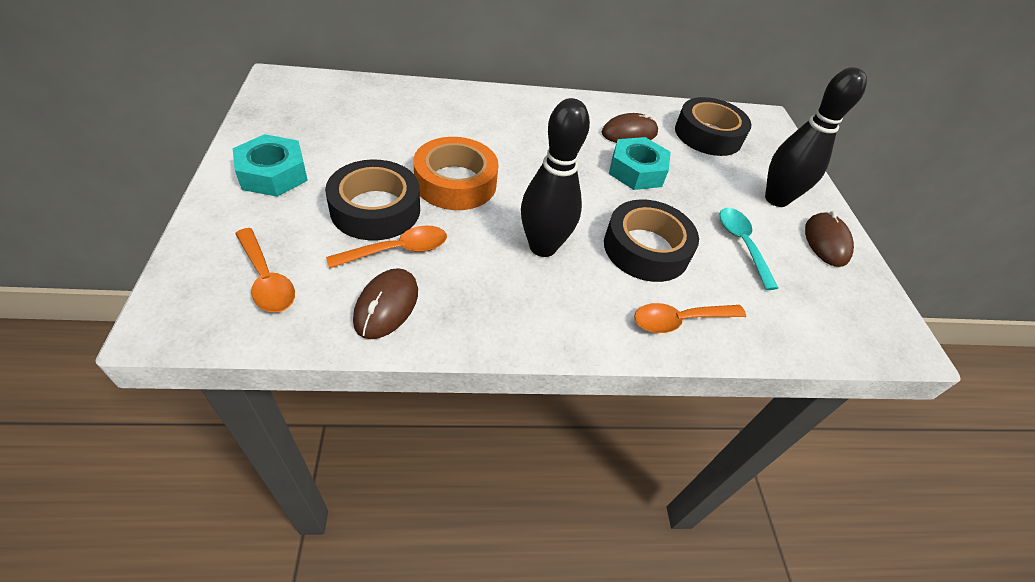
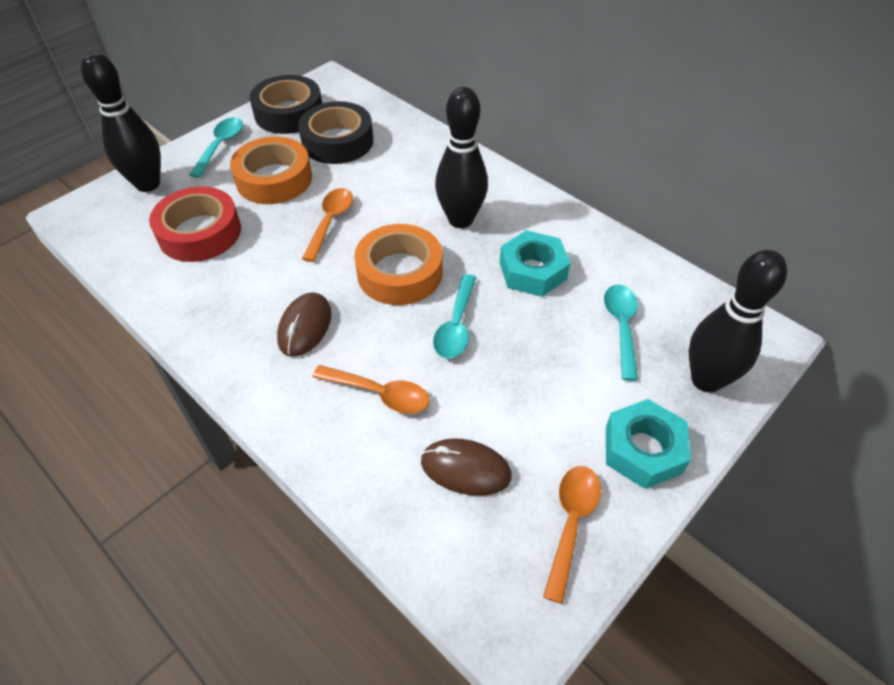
black bowling pin: 2 -> 3
black tape: 3 -> 2
brown mouse: 3 -> 2
orange tape: 1 -> 2
red tape: 0 -> 1
turquoise spoon: 1 -> 3

